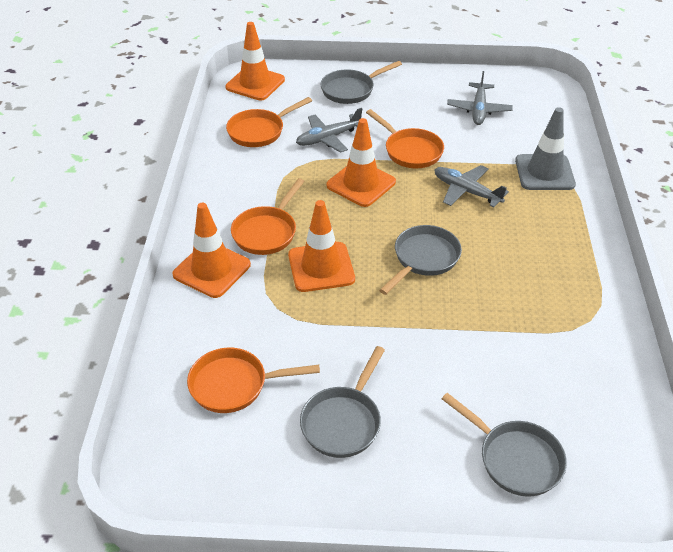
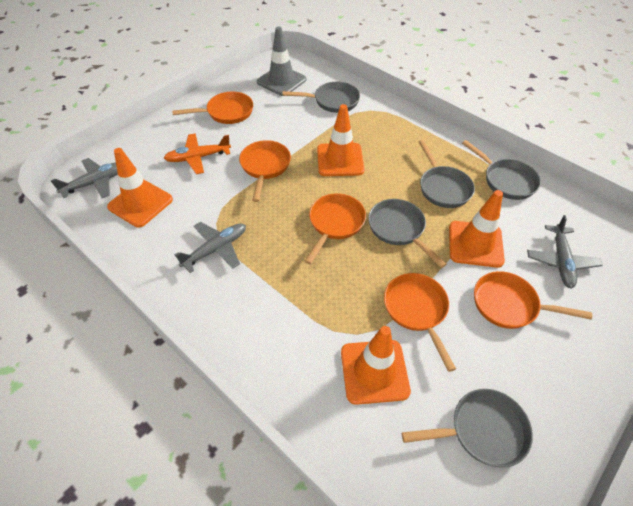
grey pan: 4 -> 5
orange pan: 4 -> 5
orange plane: 0 -> 1

